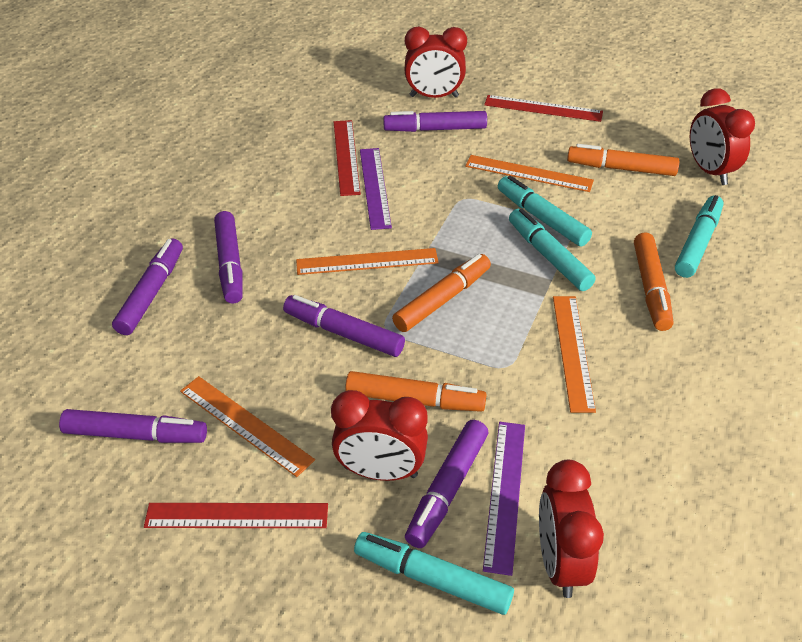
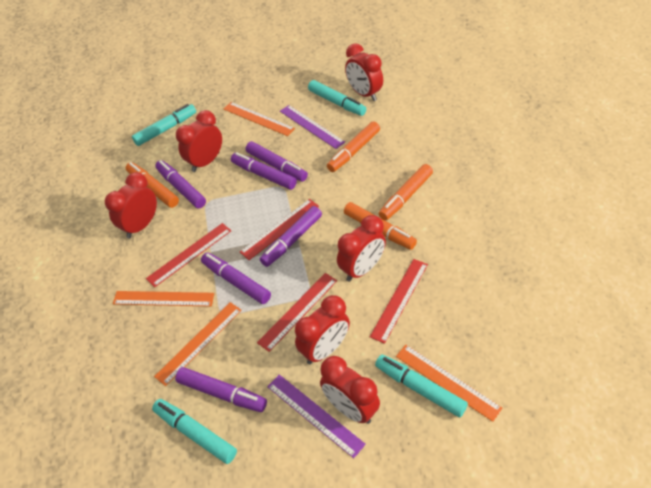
red clock: 4 -> 6
red ruler: 3 -> 4

